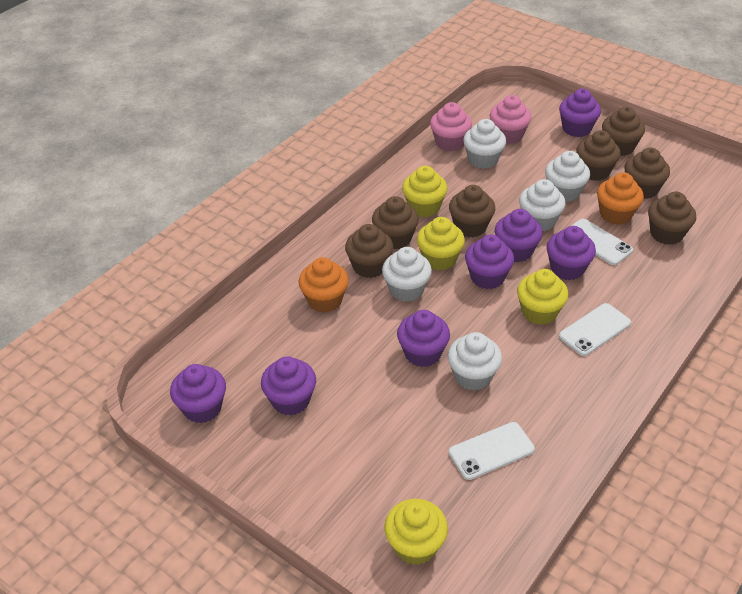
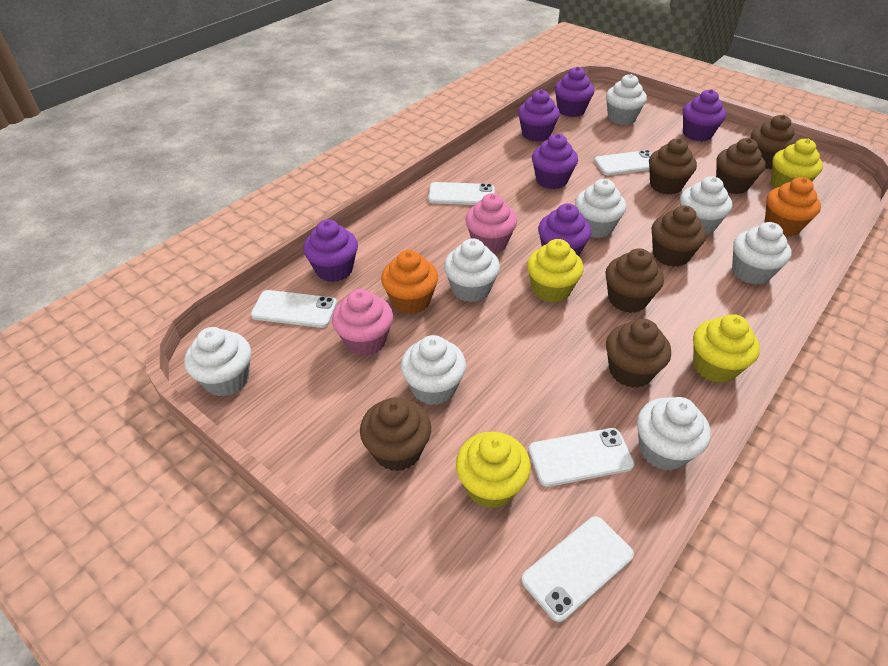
purple cupcake: 7 -> 6
white cupcake: 5 -> 8
white phone: 3 -> 5

